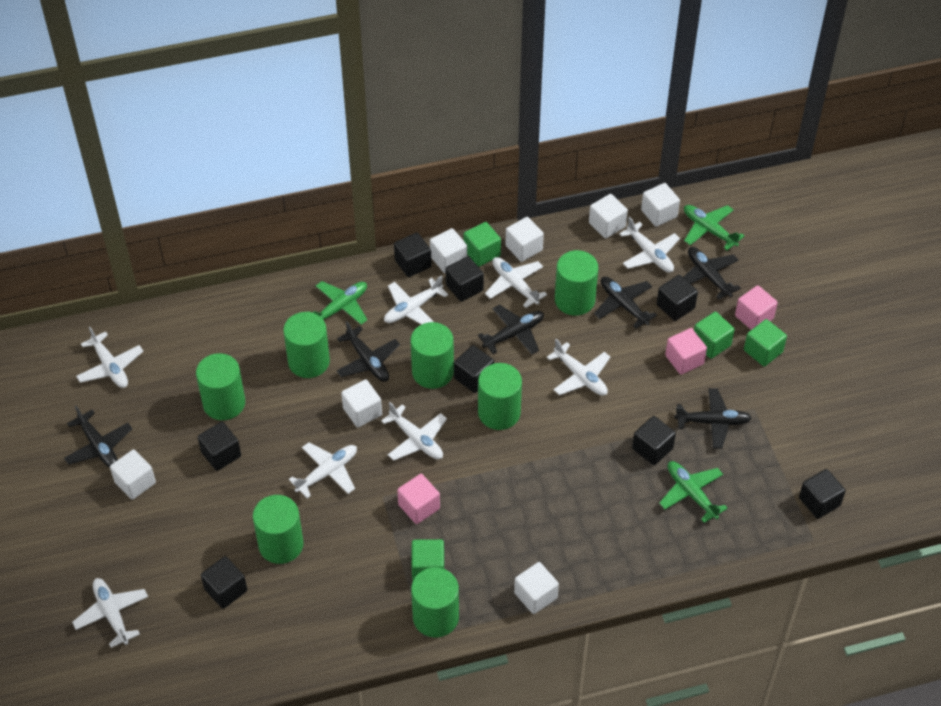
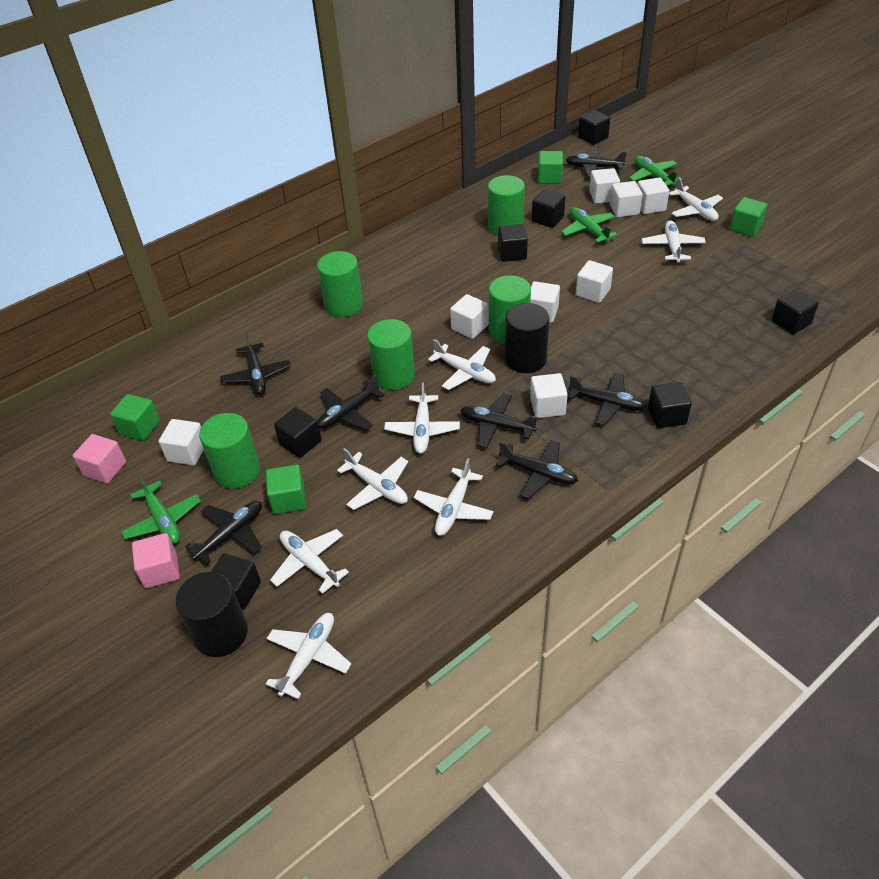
black cube: 8 -> 7
black cylinder: 0 -> 2
black plane: 6 -> 7
green cylinder: 7 -> 5
pink cube: 3 -> 2
white cube: 7 -> 8

